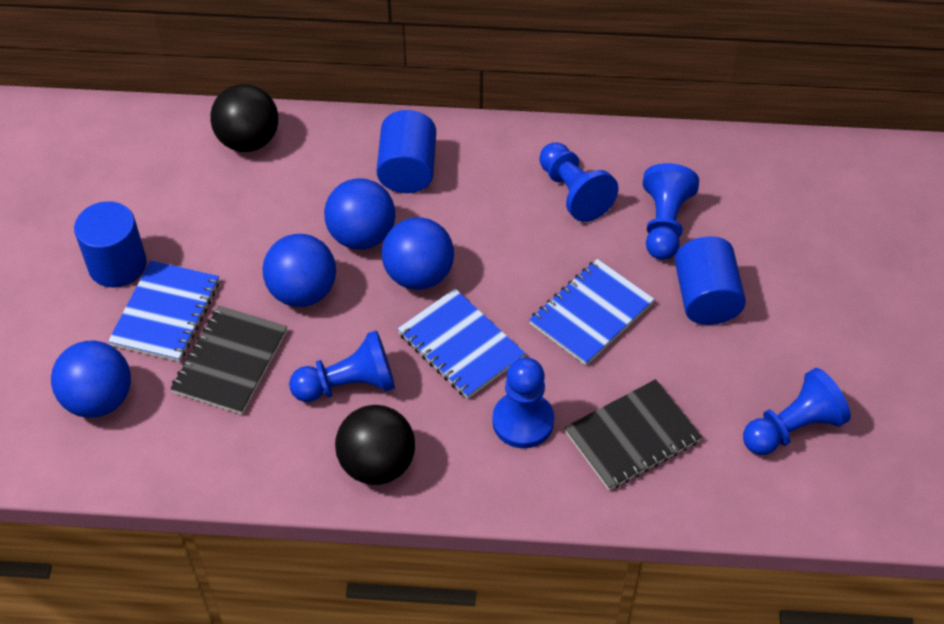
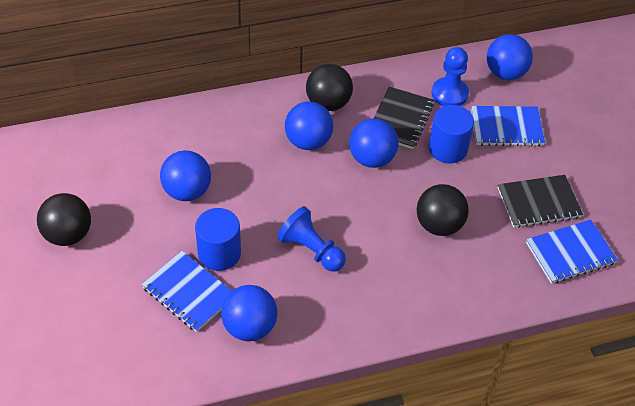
black ball: 2 -> 3
blue ball: 4 -> 5
blue cylinder: 3 -> 2
blue pawn: 5 -> 2

